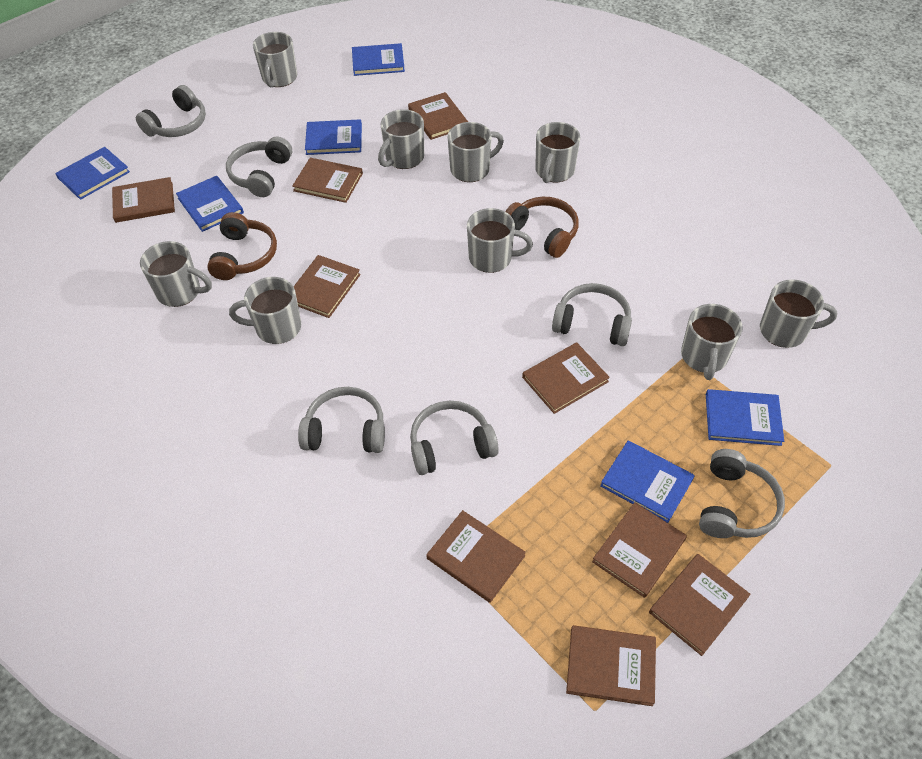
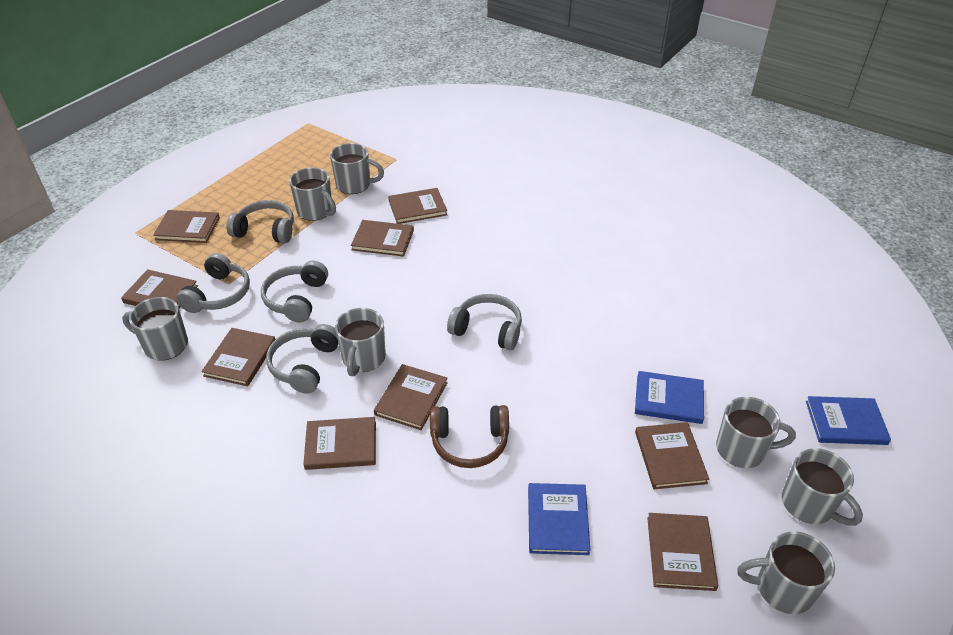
blue book: 6 -> 3
brown headphones: 2 -> 1
grey headphones: 6 -> 5
grey mug: 9 -> 7

